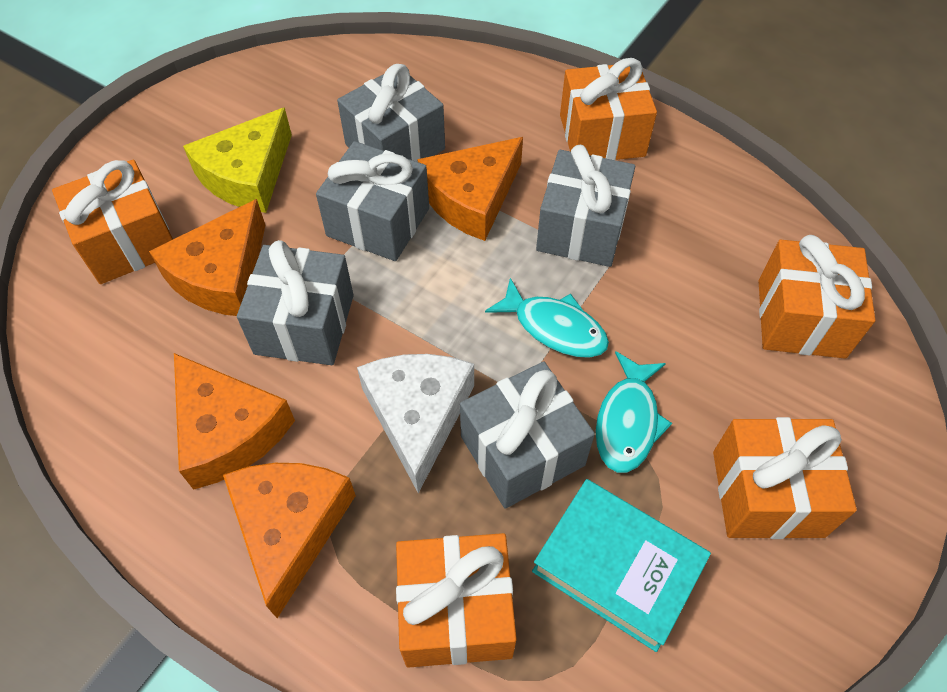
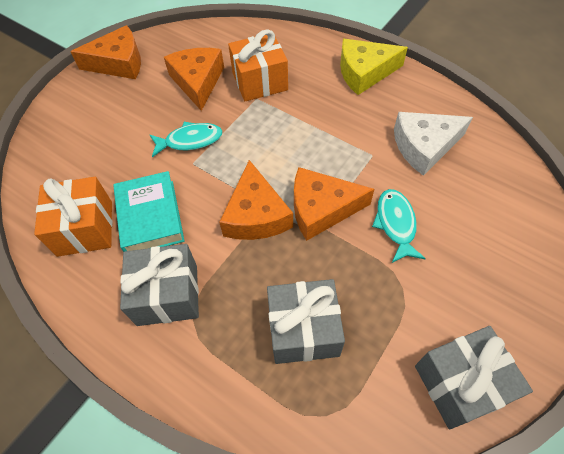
grey gift: 5 -> 3
orange gift: 5 -> 2

